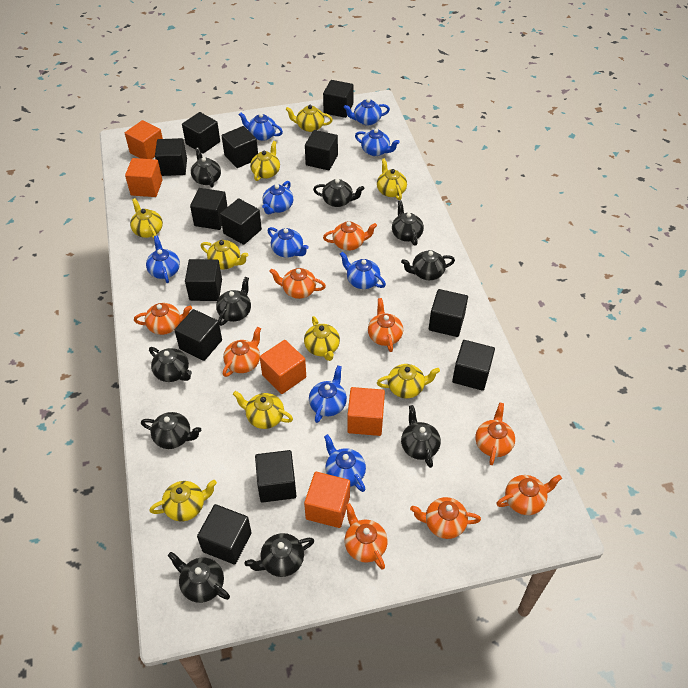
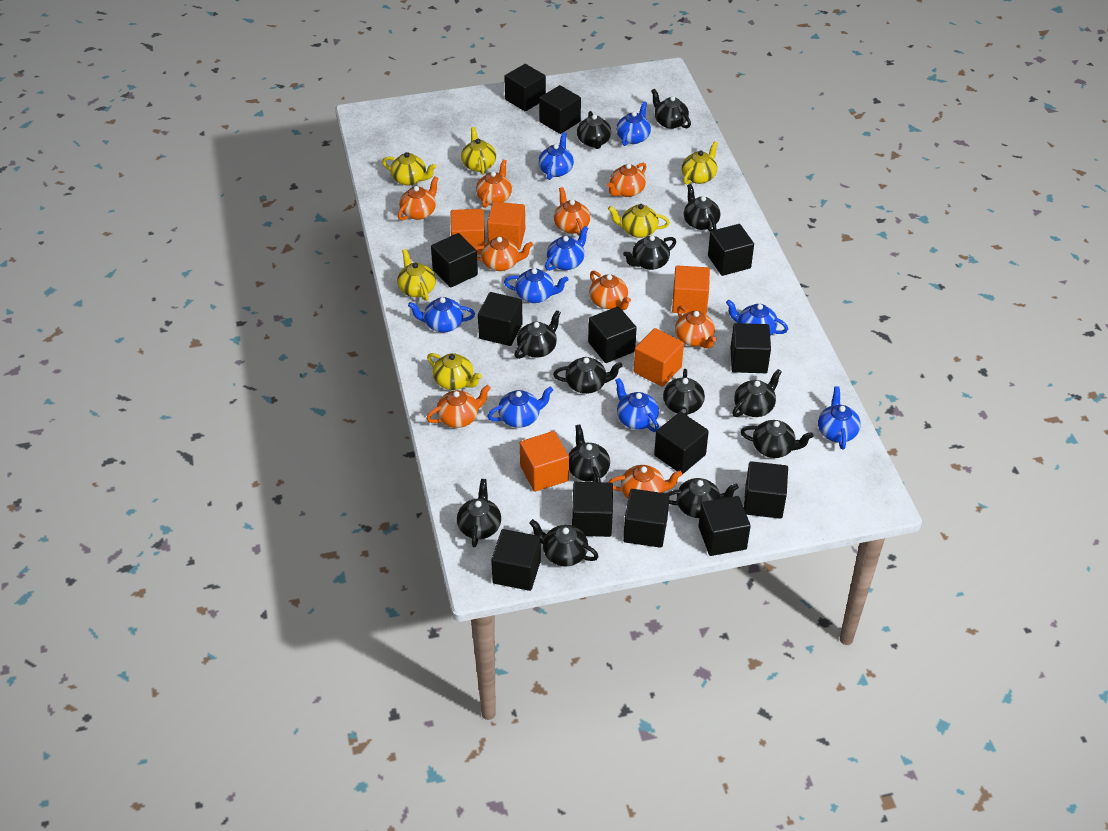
black teapot: 10 -> 13
yellow teapot: 9 -> 6

